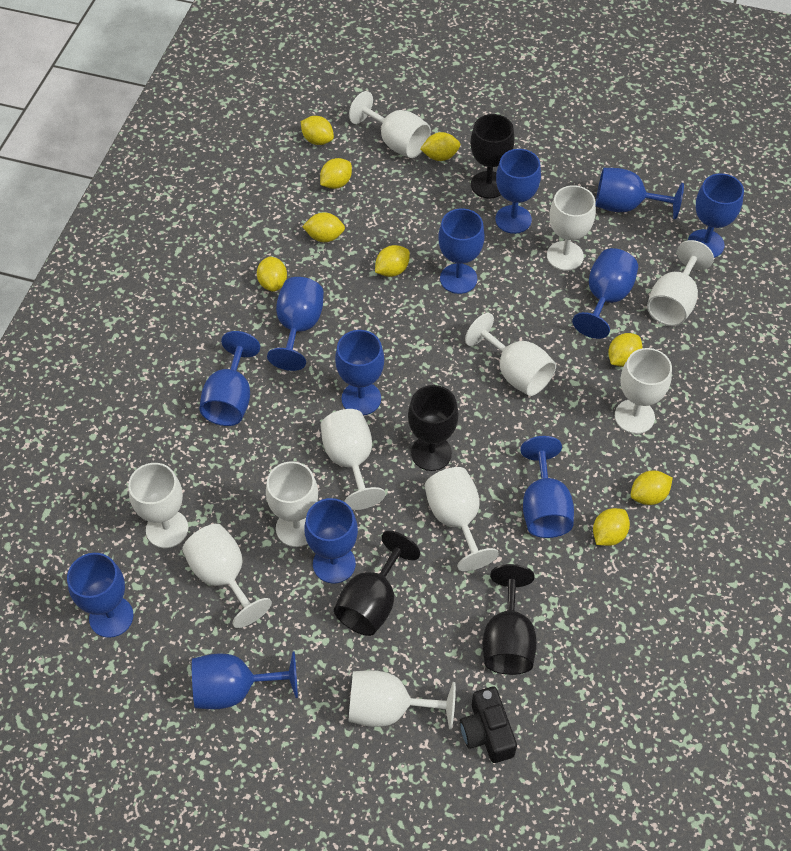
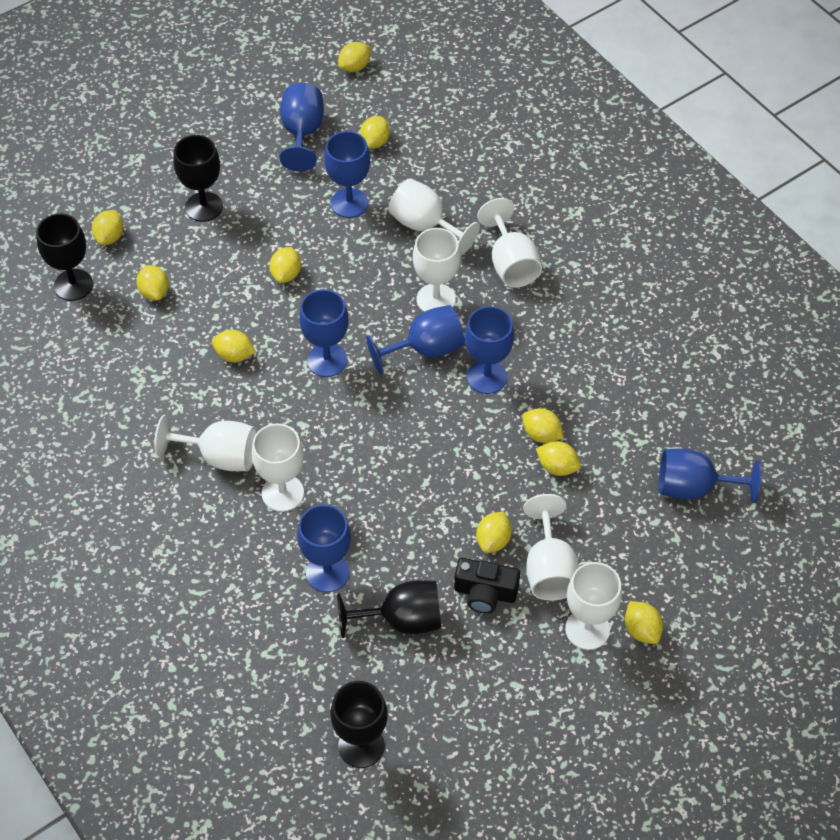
blue goblet: 12 -> 7
white goblet: 11 -> 7
yellow lemon: 9 -> 10

